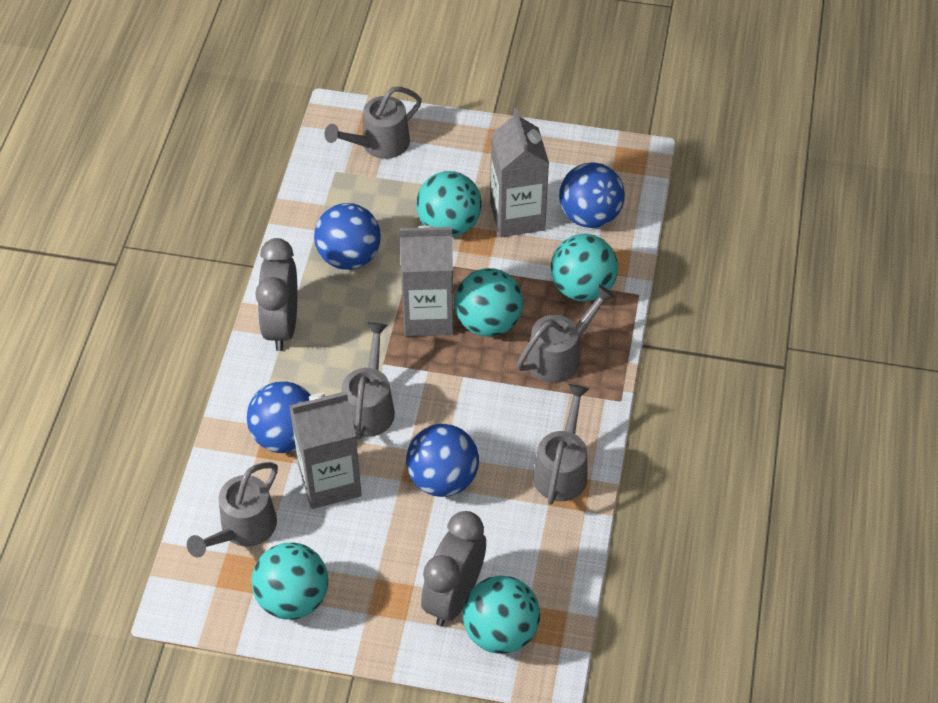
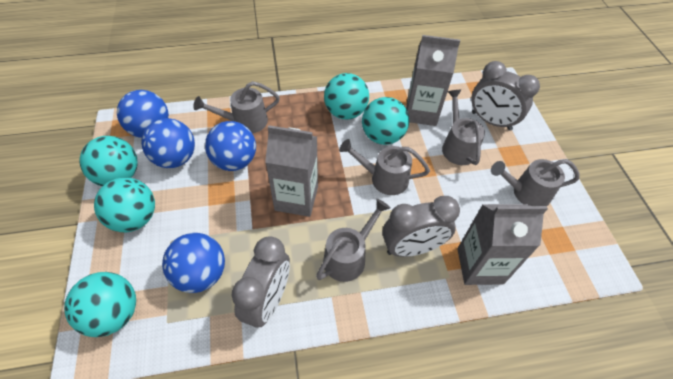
grey clock: 2 -> 3

